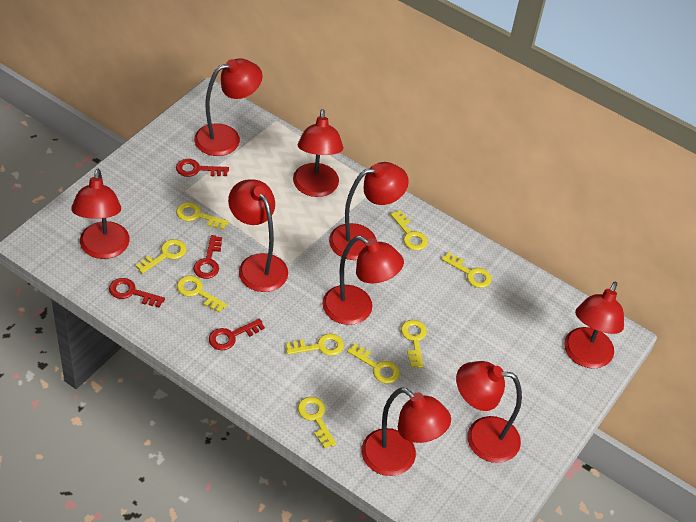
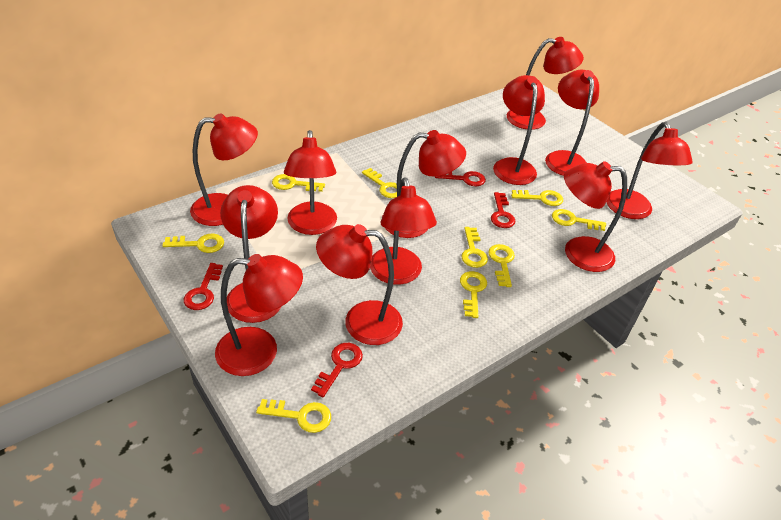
red lamp: 9 -> 12

